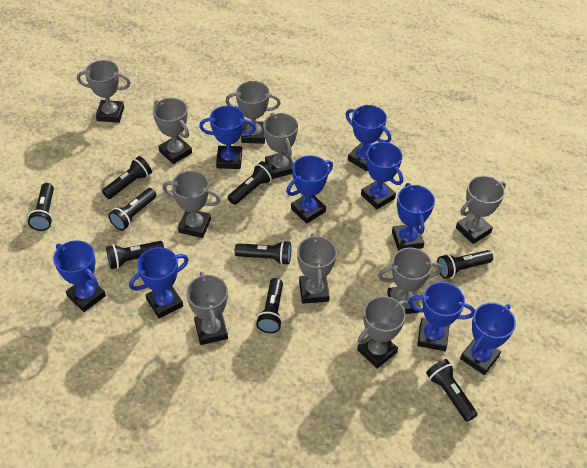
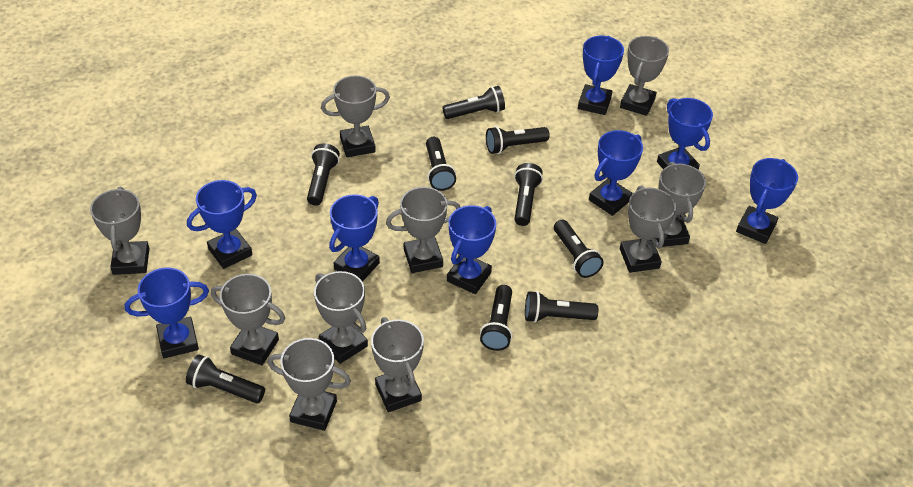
blue trophy: 9 -> 8

